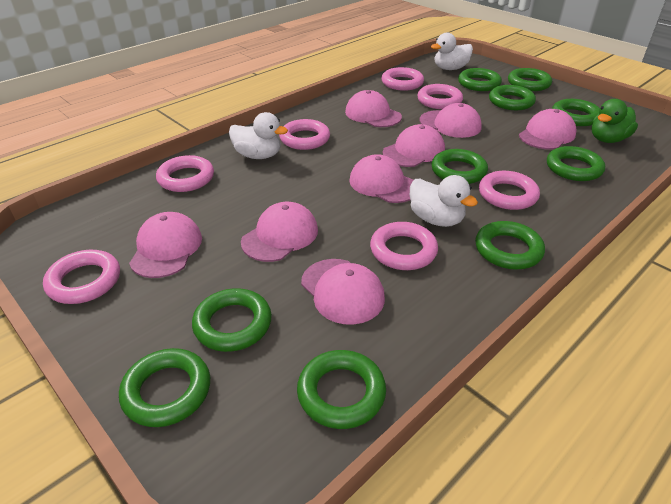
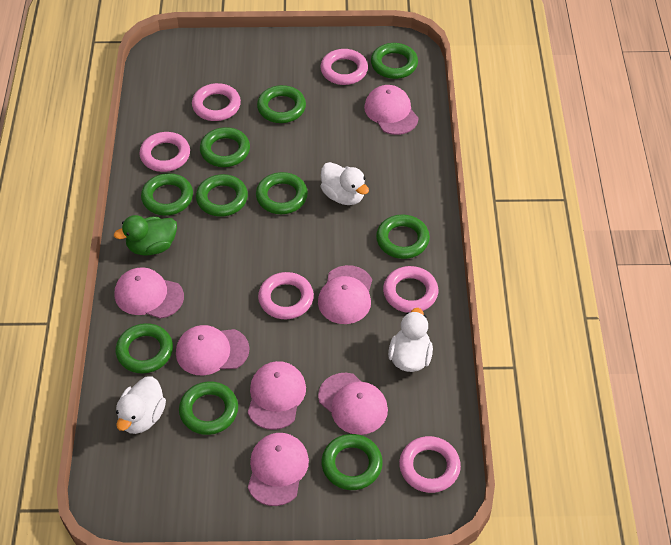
pink cap: 8 -> 7
pink ring: 7 -> 6

